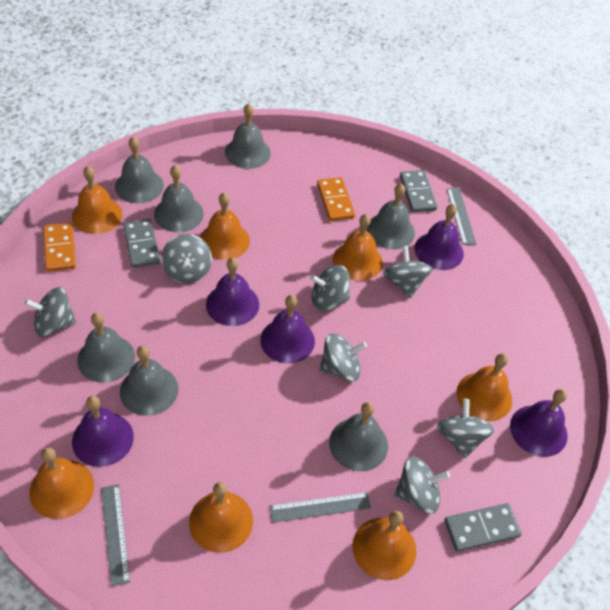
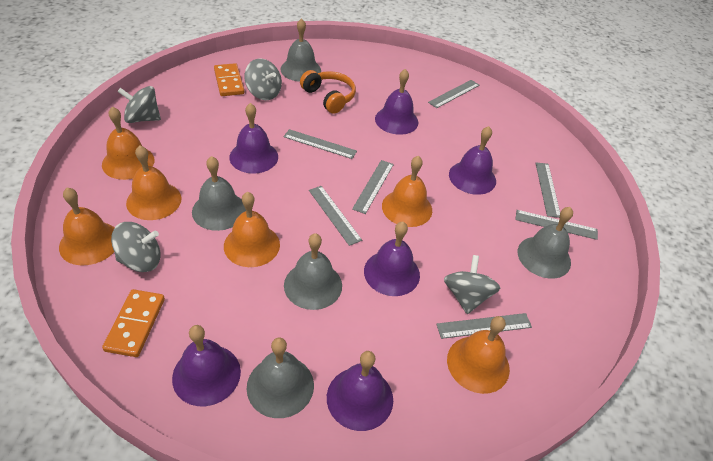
grey bell: 7 -> 5
grey domino: 3 -> 0
grey ruler: 3 -> 7
grey spinning top: 7 -> 4
orange bell: 7 -> 6
orange headphones: 0 -> 1
purple bell: 5 -> 6

